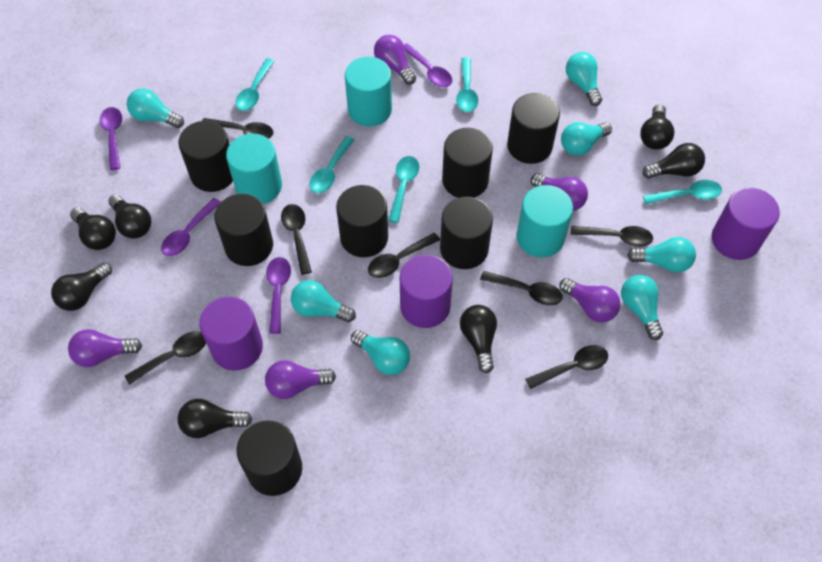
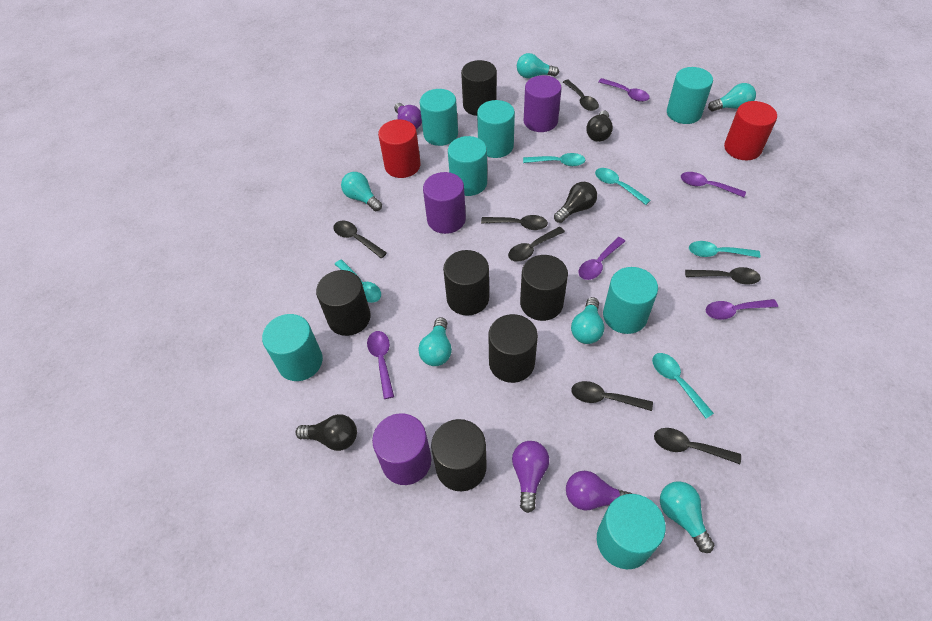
black cylinder: 7 -> 6
black light bulb: 7 -> 3
purple light bulb: 5 -> 3
purple spoon: 4 -> 5
red cylinder: 0 -> 2
turquoise cylinder: 3 -> 7
turquoise light bulb: 7 -> 6

